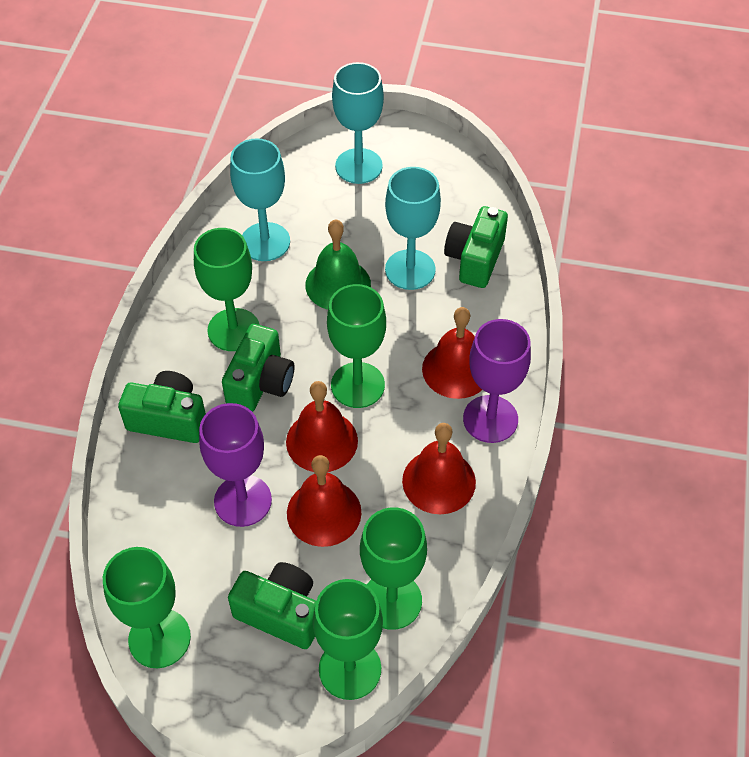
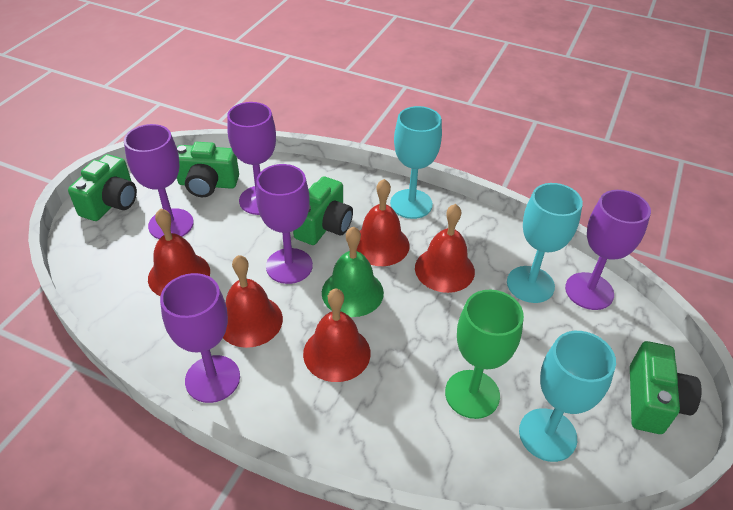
green goblet: 5 -> 1
purple goblet: 2 -> 5
red bell: 4 -> 5

